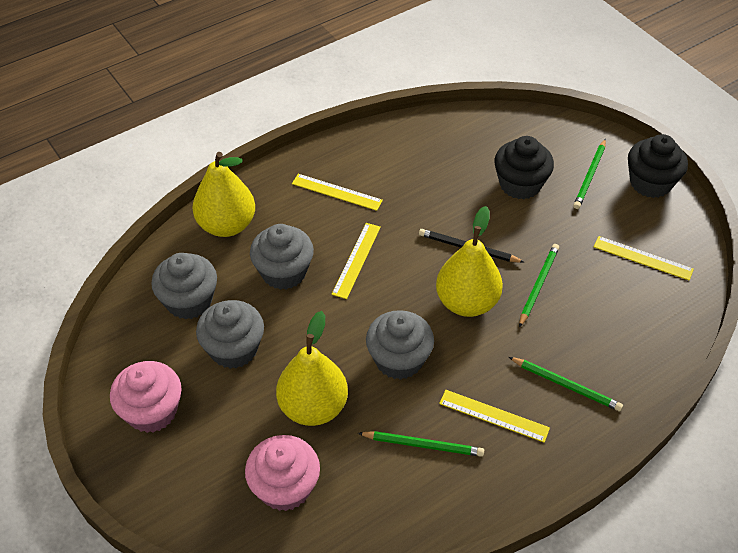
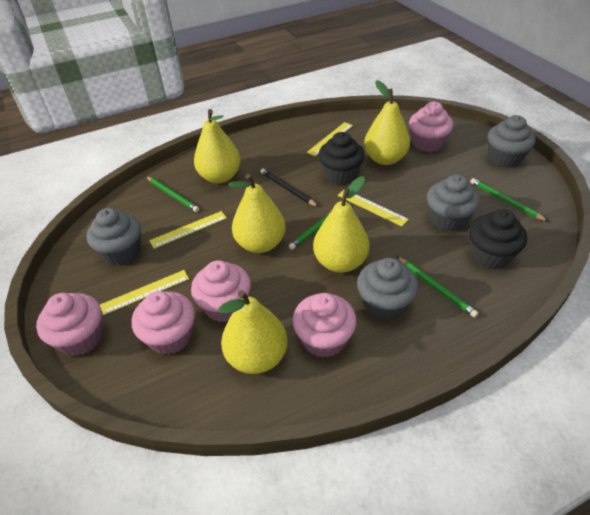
pink cupcake: 2 -> 5
yellow pear: 3 -> 5

